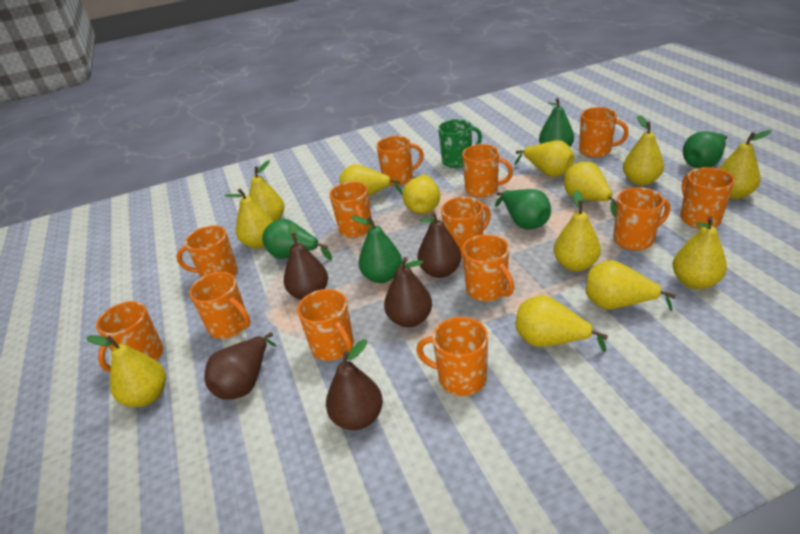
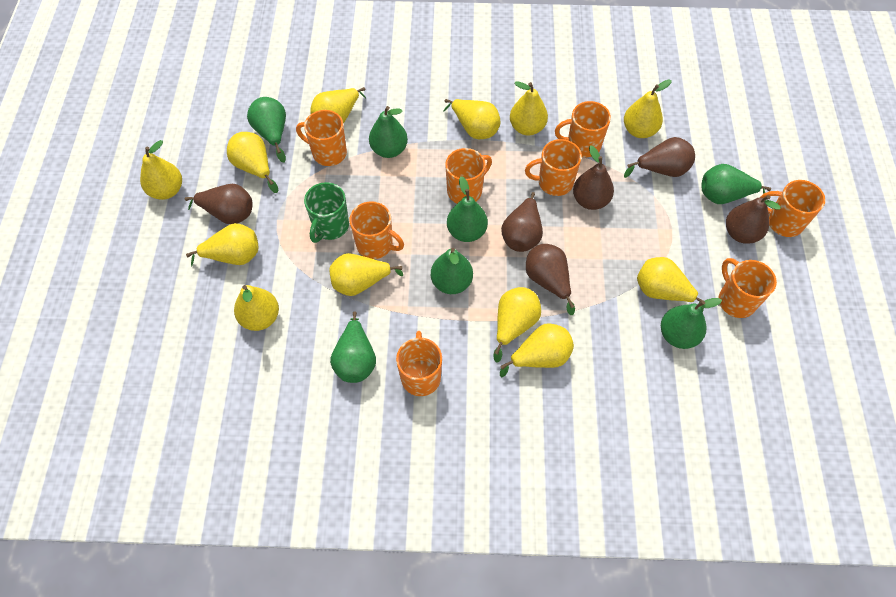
brown pear: 5 -> 6
green pear: 5 -> 7
orange mug: 13 -> 8
yellow pear: 13 -> 12

